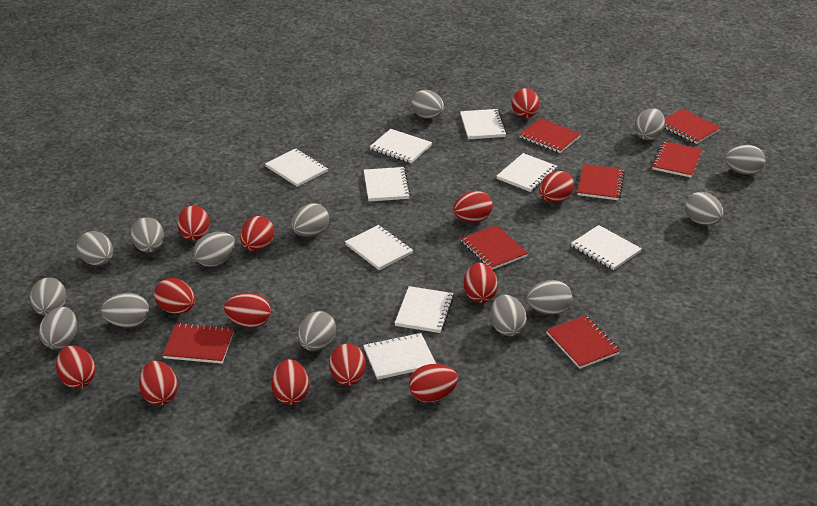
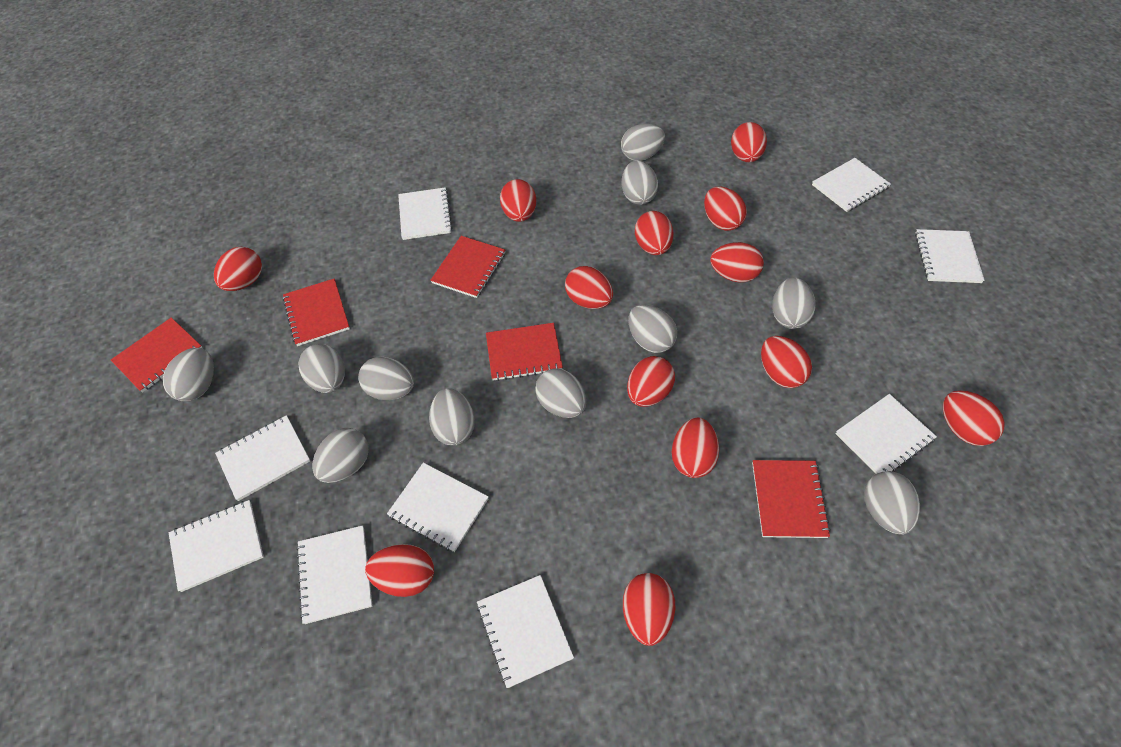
grey egg: 14 -> 11
red notebook: 7 -> 5

